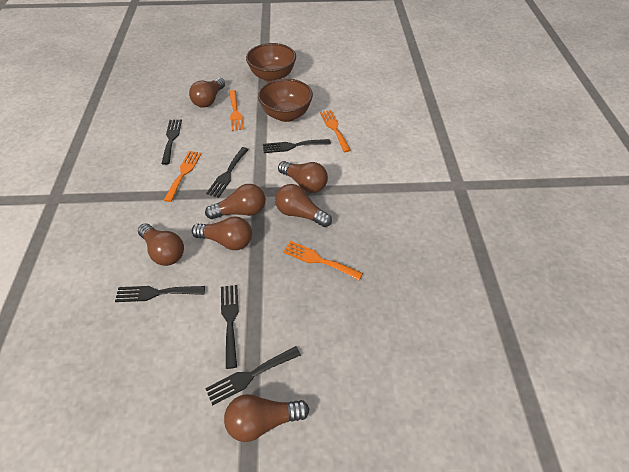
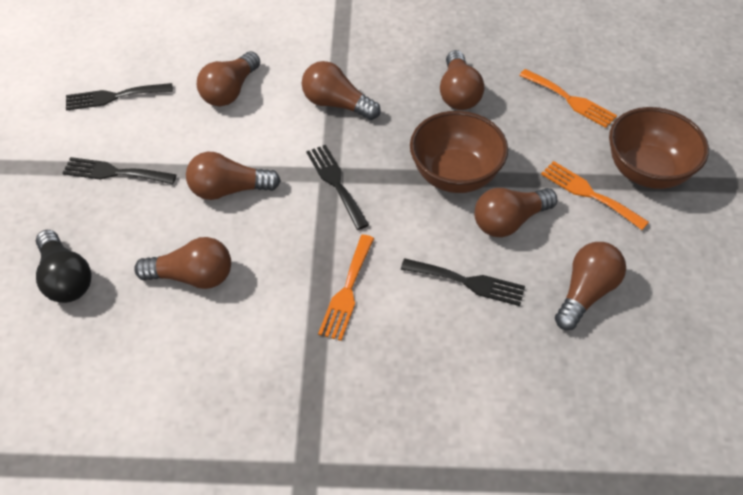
black fork: 6 -> 4
black light bulb: 0 -> 1
orange fork: 4 -> 3

